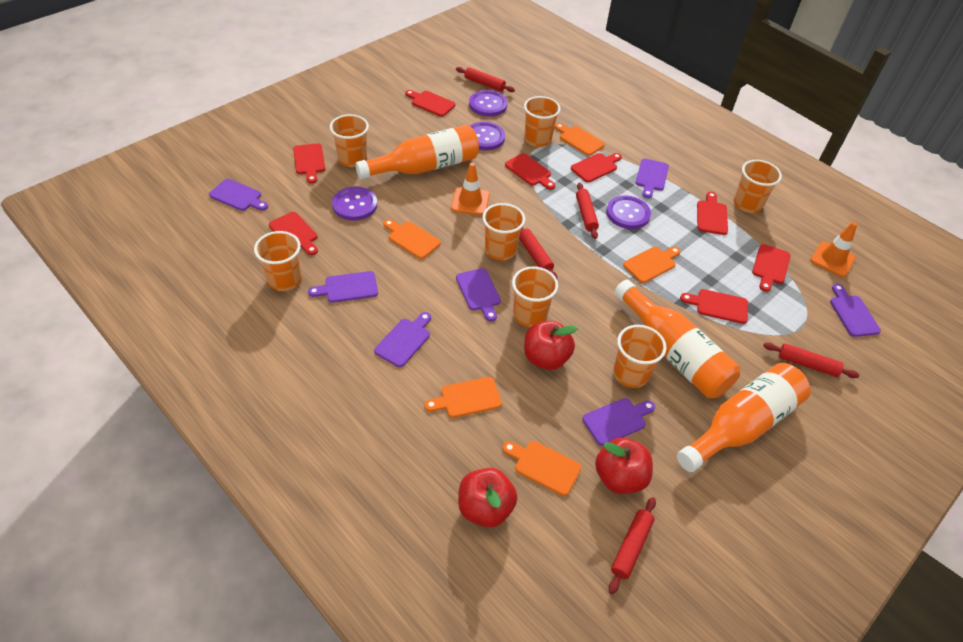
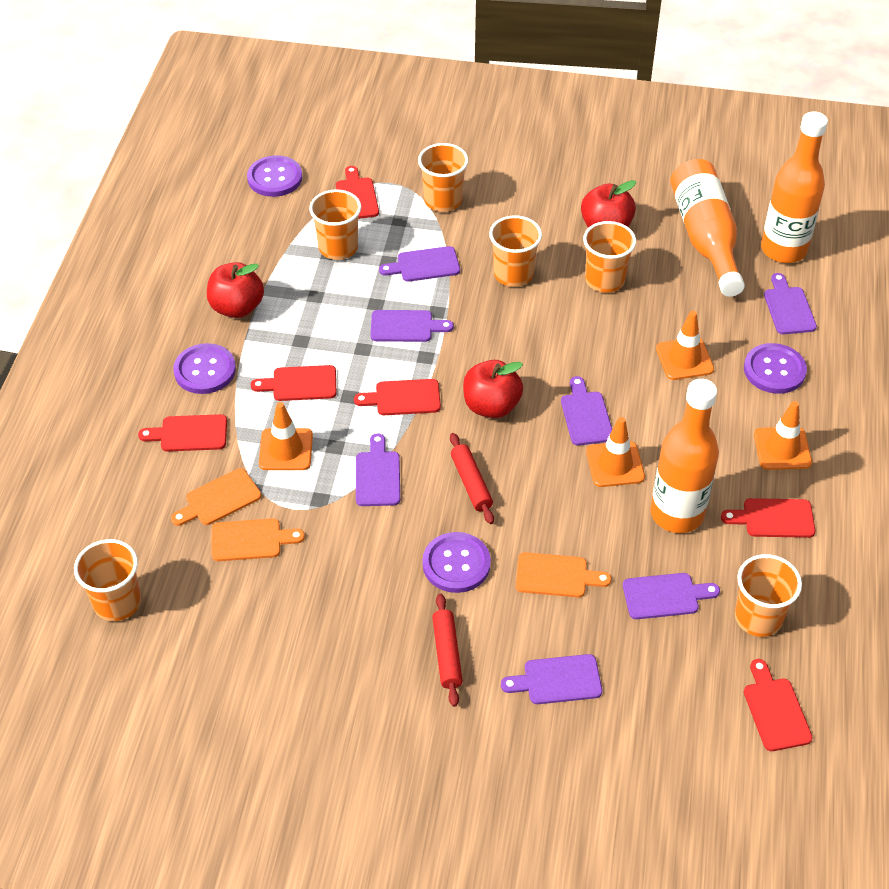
orange cup: 7 -> 6
orange cutting board: 5 -> 3
orange traffic cone: 2 -> 4
red cutting board: 8 -> 6
red rolling pin: 5 -> 2

